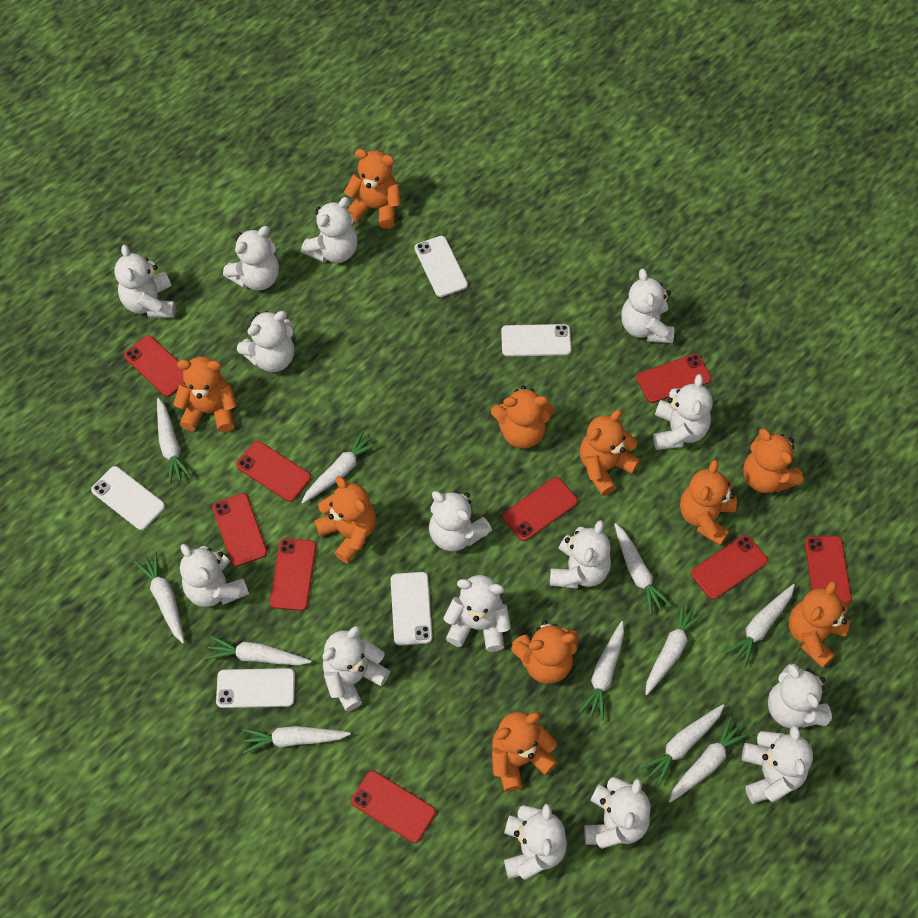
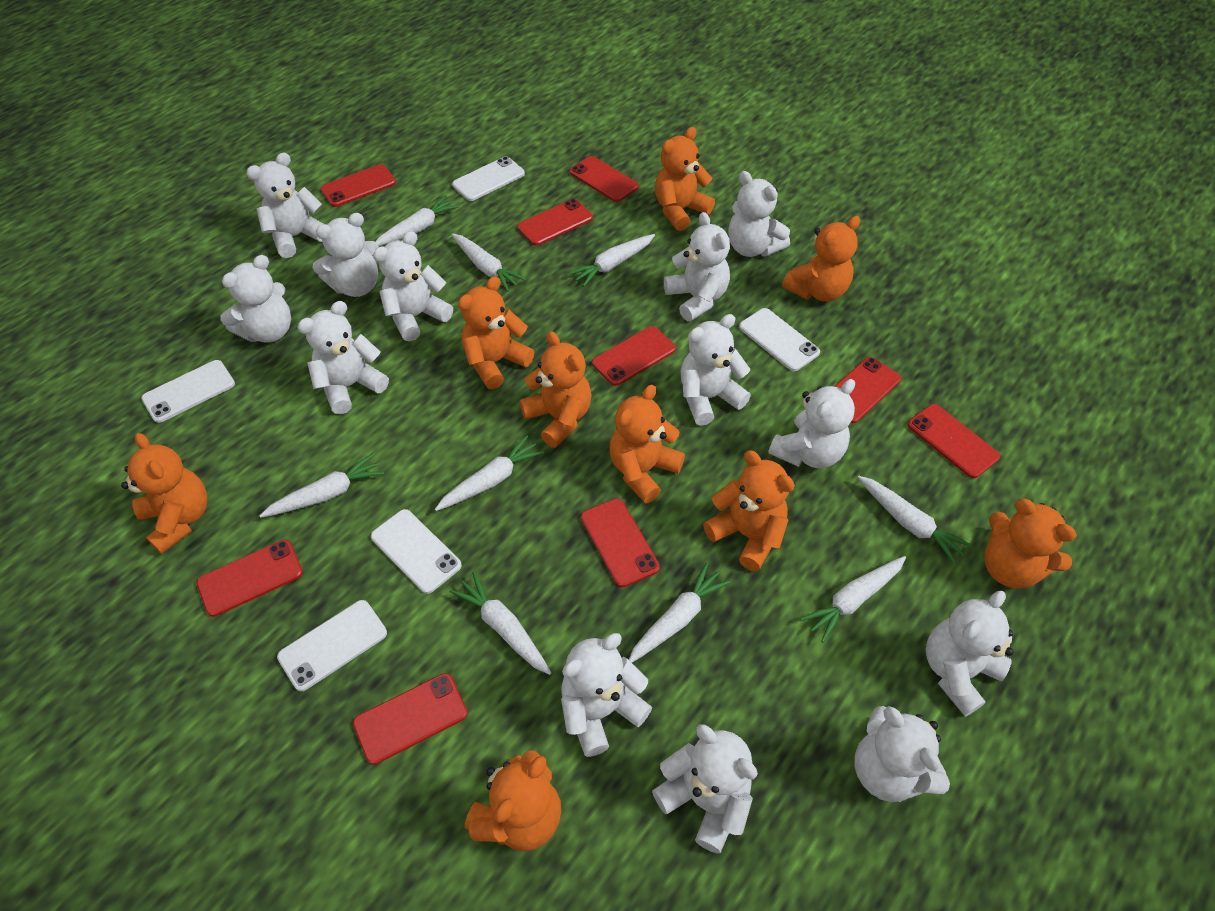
orange teddy bear: 10 -> 9
white carrot: 11 -> 9
white teddy bear: 15 -> 13

